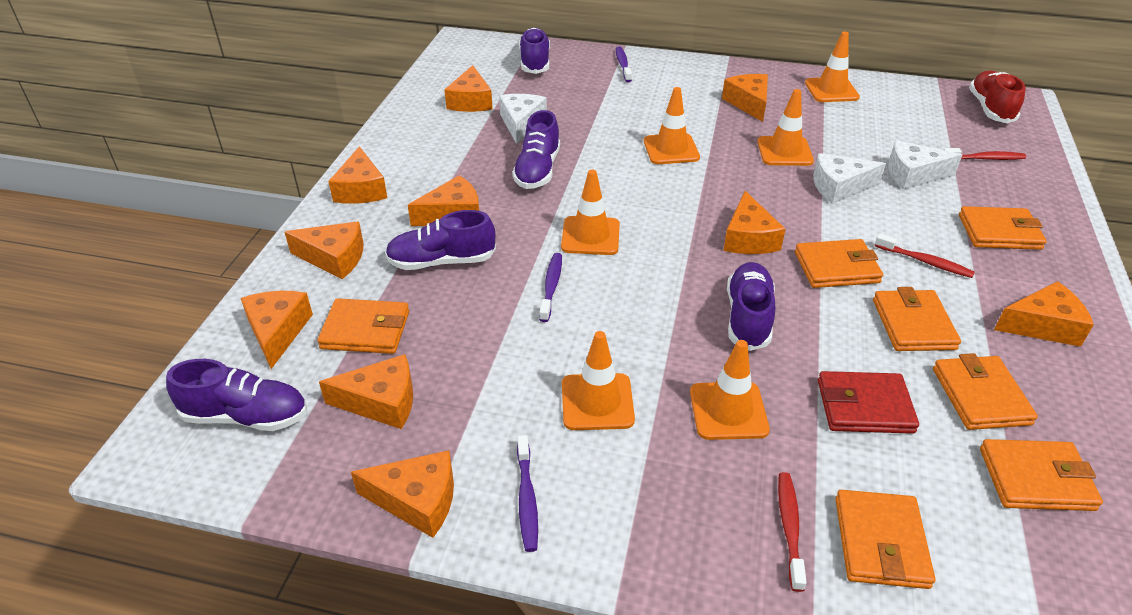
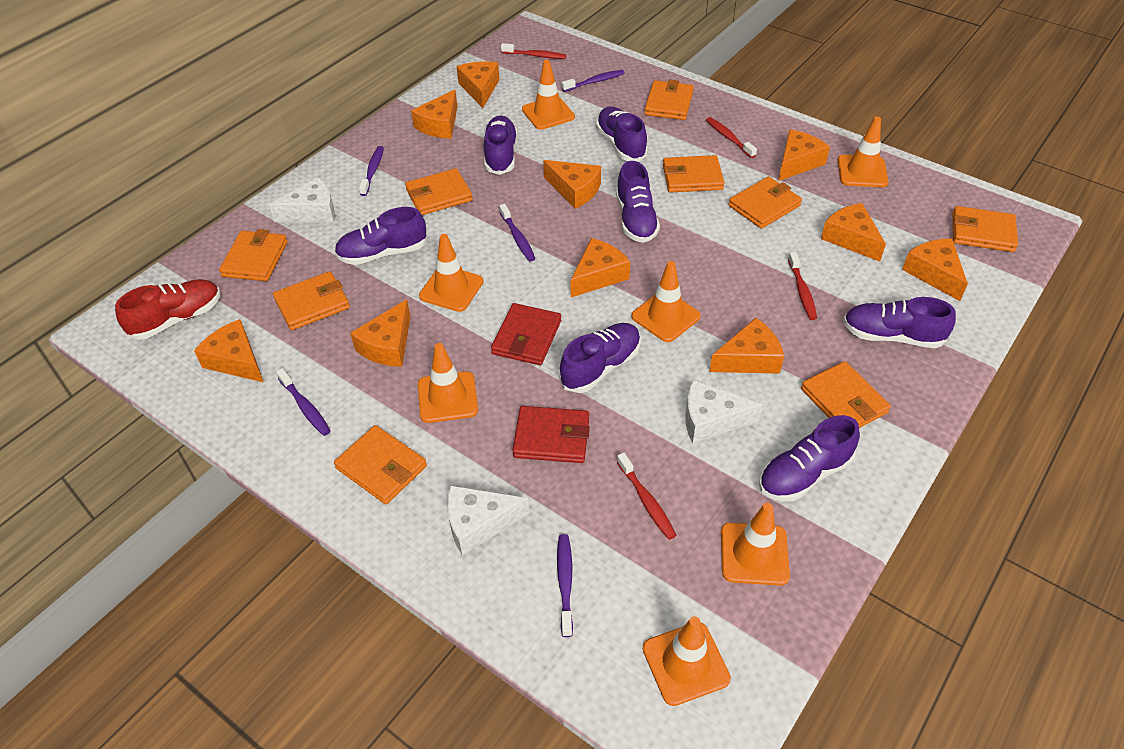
orange traffic cone: 6 -> 7
orange wallet: 7 -> 9
purple shoe: 5 -> 7
purple toothbrush: 3 -> 5
red toothbrush: 3 -> 4
red wallet: 1 -> 2

